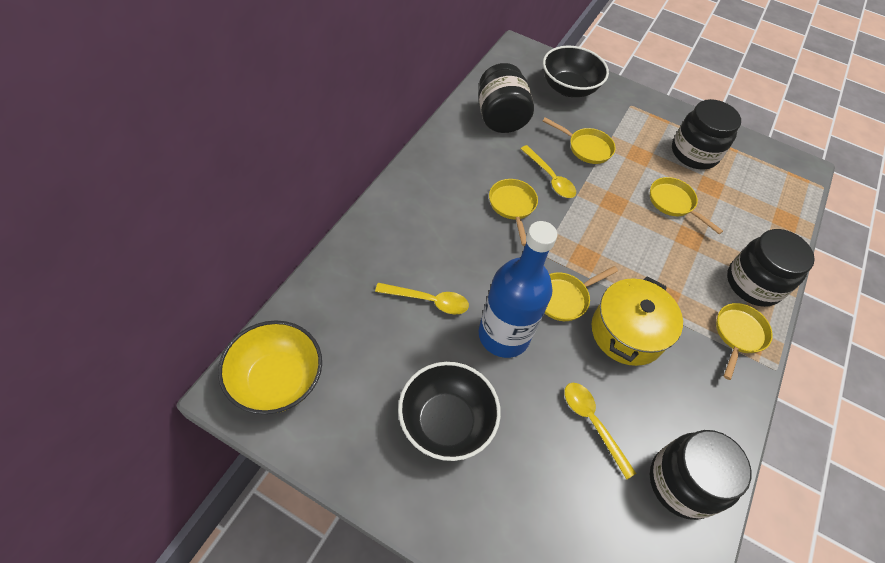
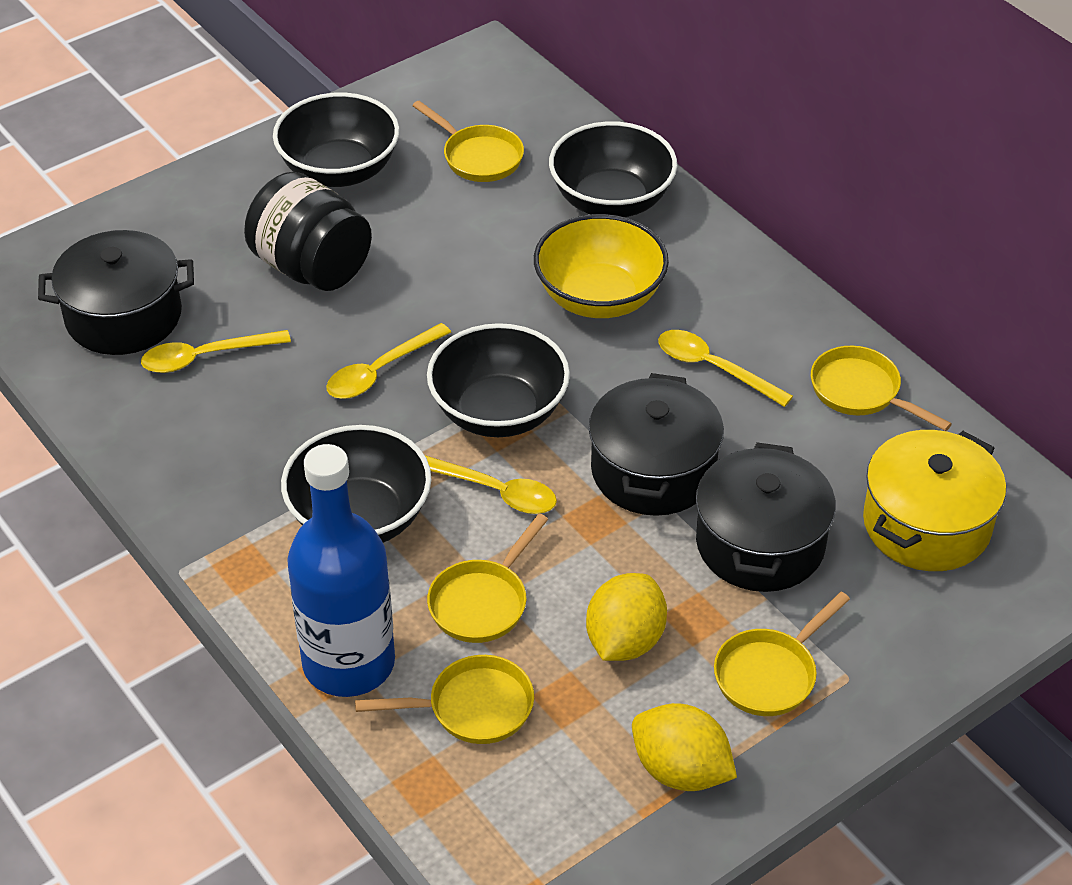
black bowl: 2 -> 4
black jar: 4 -> 1
black pot: 0 -> 3
yellow lemon: 0 -> 2
yellow spoon: 3 -> 4

